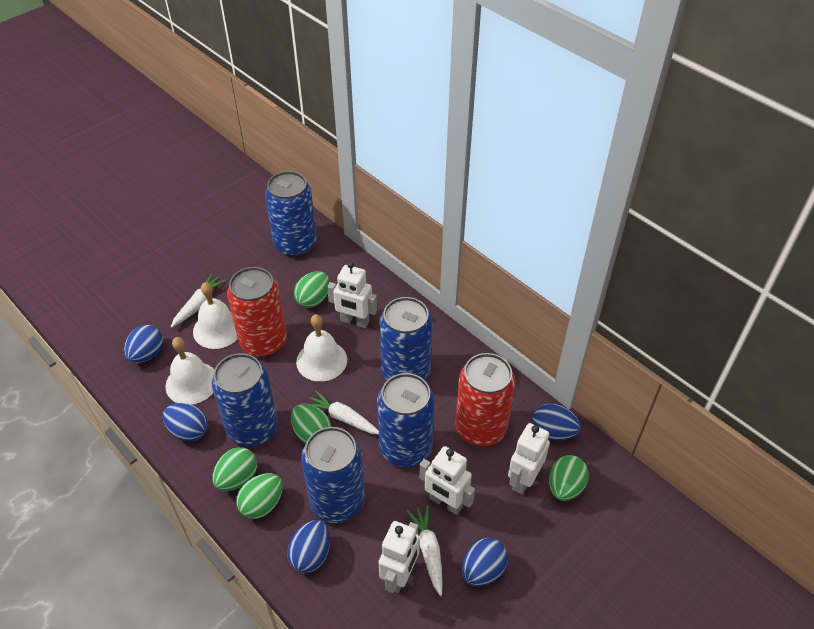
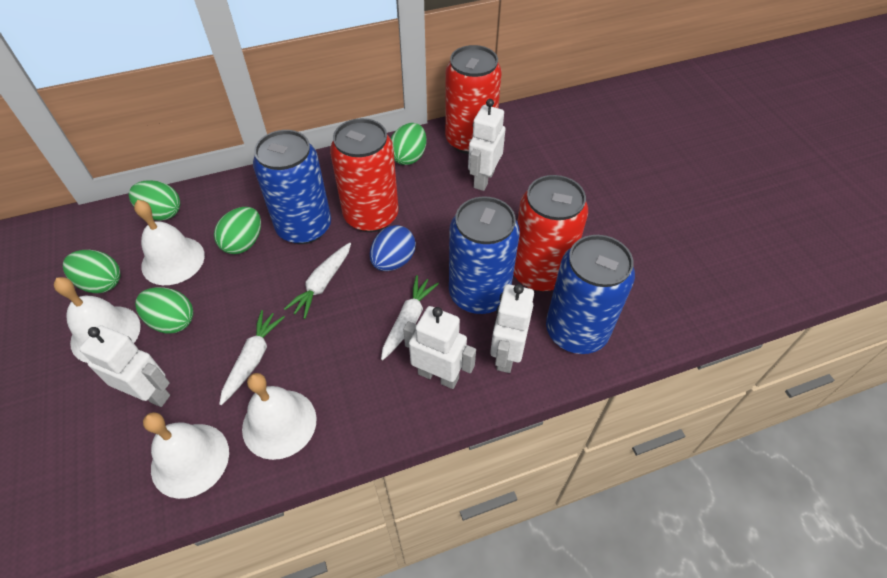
blue can: 5 -> 3
blue egg: 5 -> 1
red can: 2 -> 3
white bell: 3 -> 4

